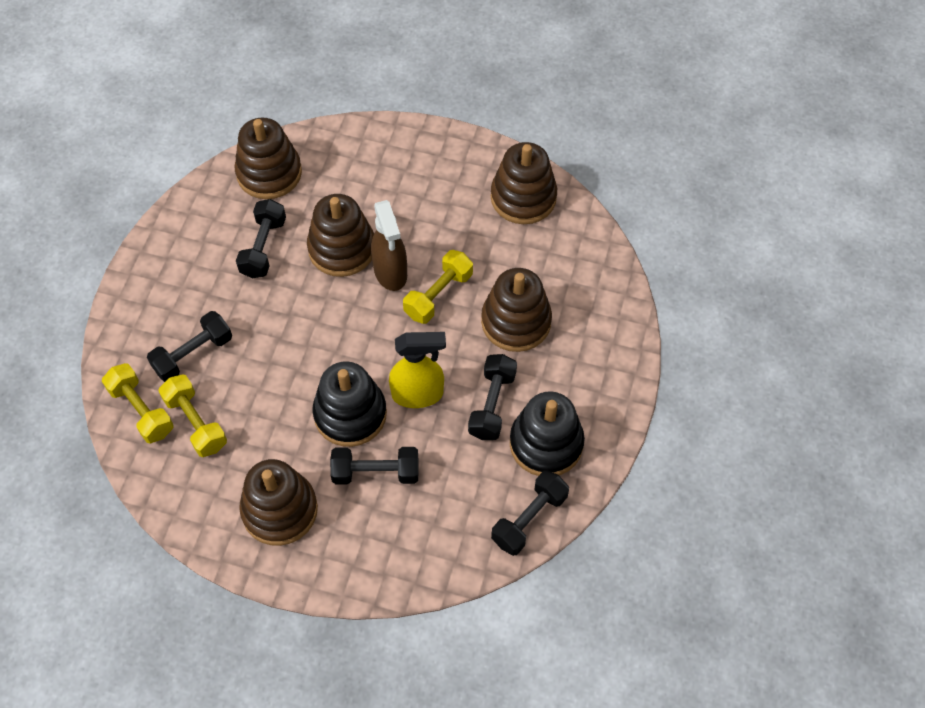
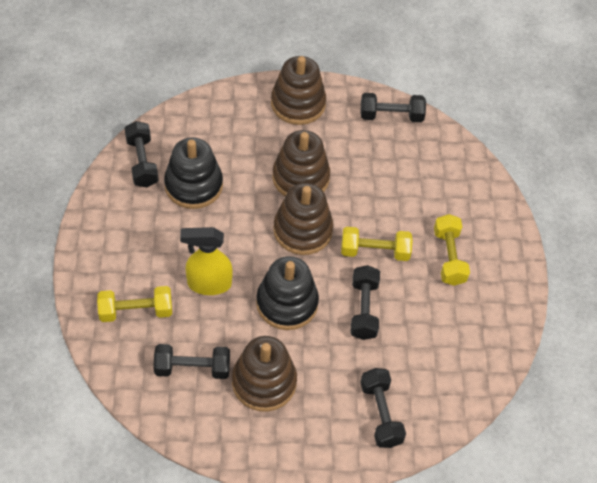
brown spray bottle: 1 -> 0
brown stacking toy: 5 -> 4

